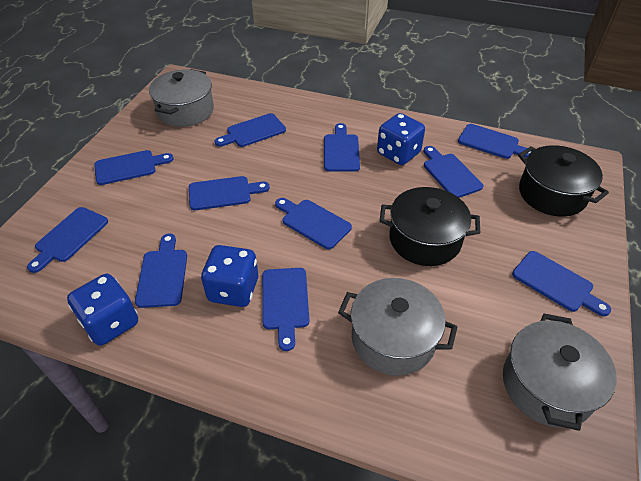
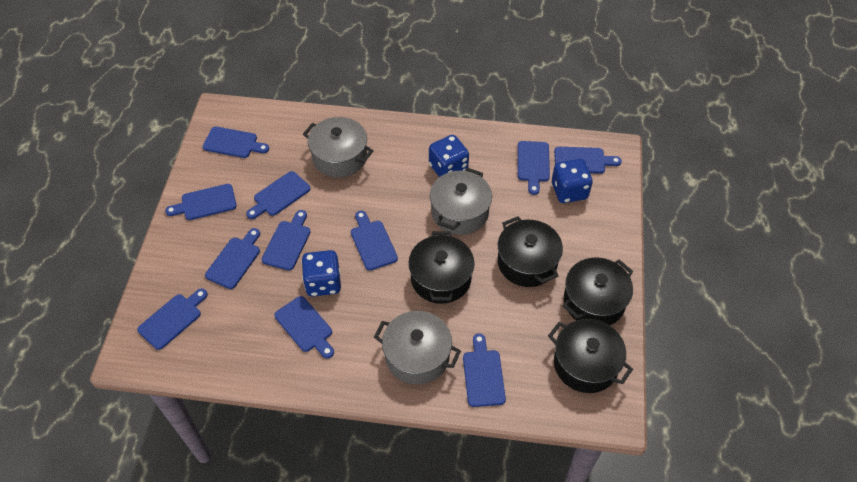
black pot: 2 -> 4

